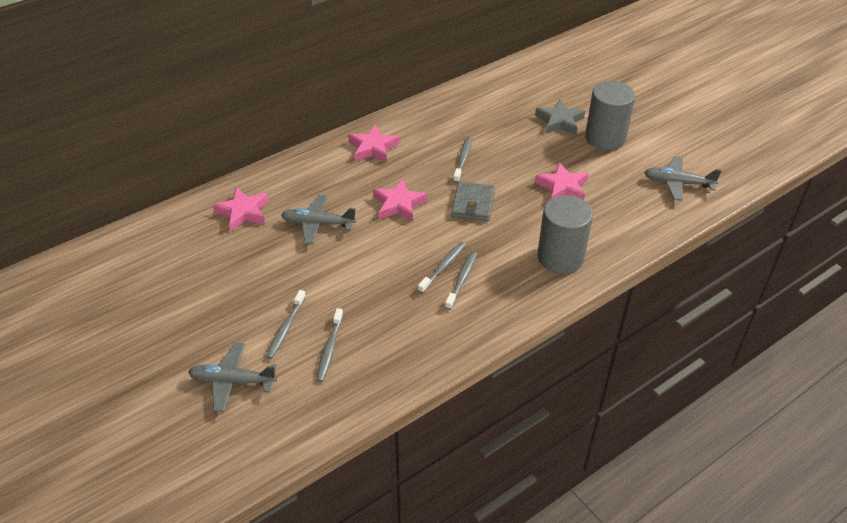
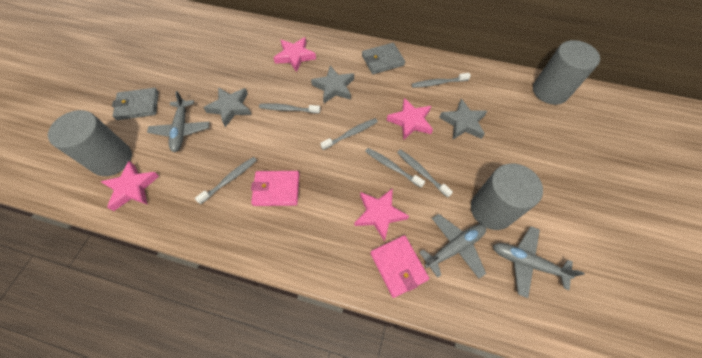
grey cylinder: 2 -> 3
grey star: 1 -> 3
grey toothbrush: 5 -> 6
grey wallet: 1 -> 2
pink wallet: 0 -> 2

